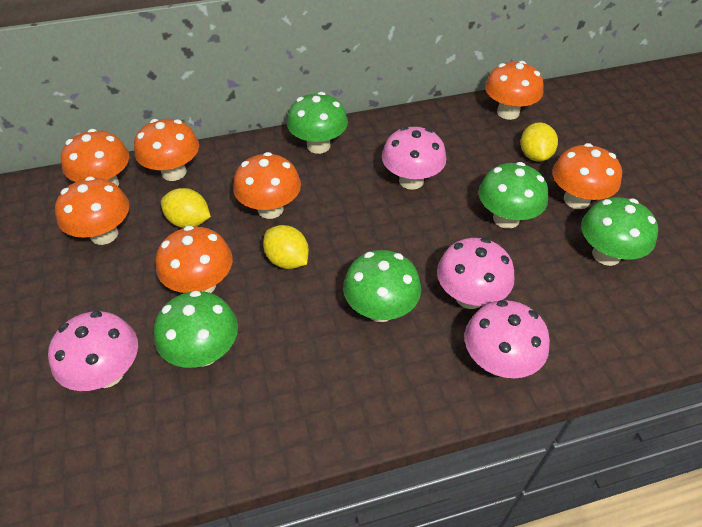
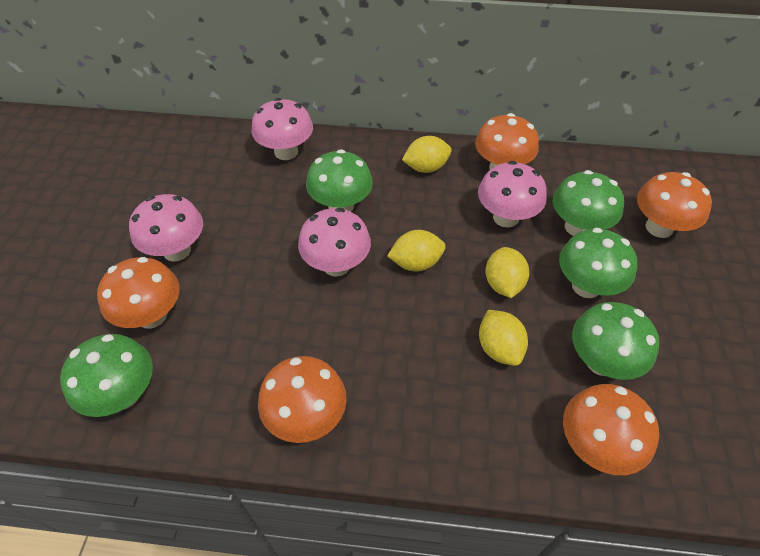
orange mushroom: 7 -> 5
yellow lemon: 3 -> 4

